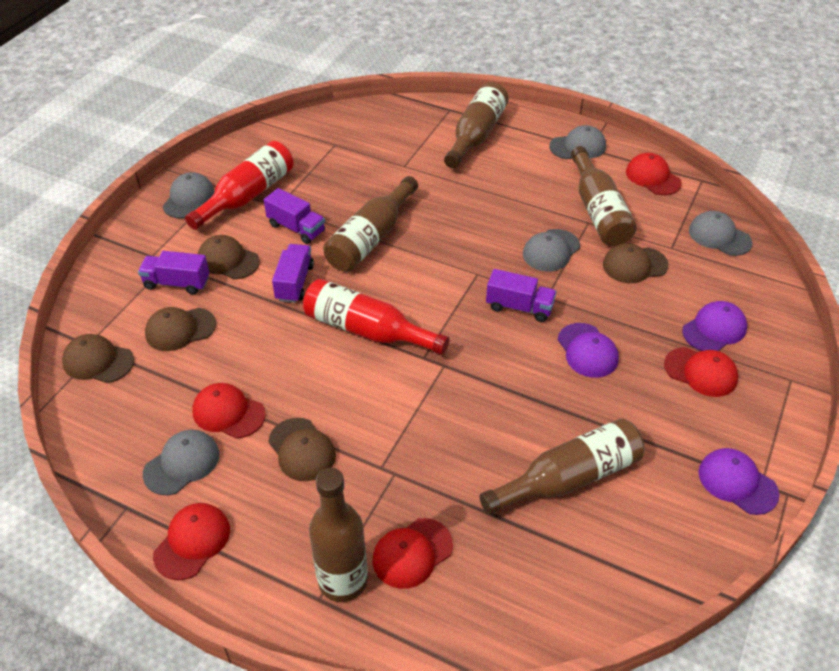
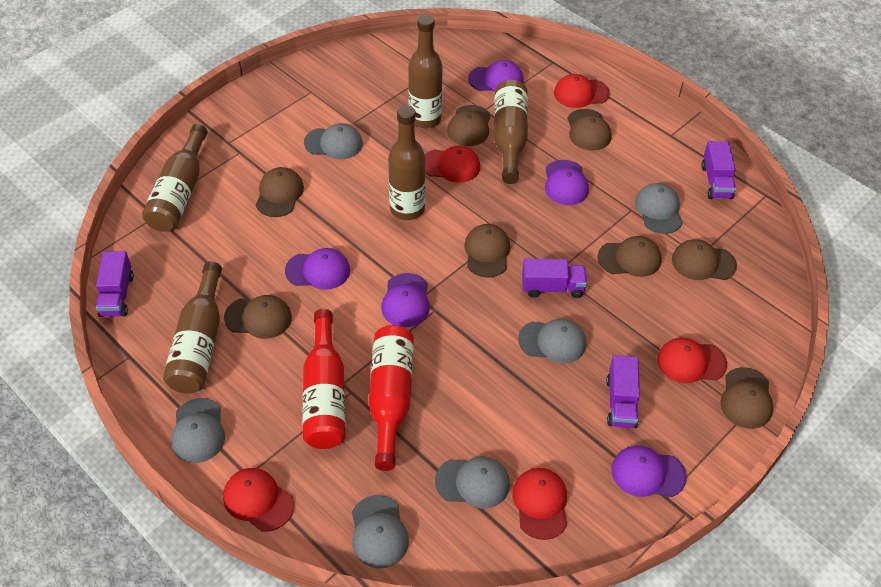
brown cap: 5 -> 8
grey cap: 5 -> 6
purple cap: 3 -> 5

